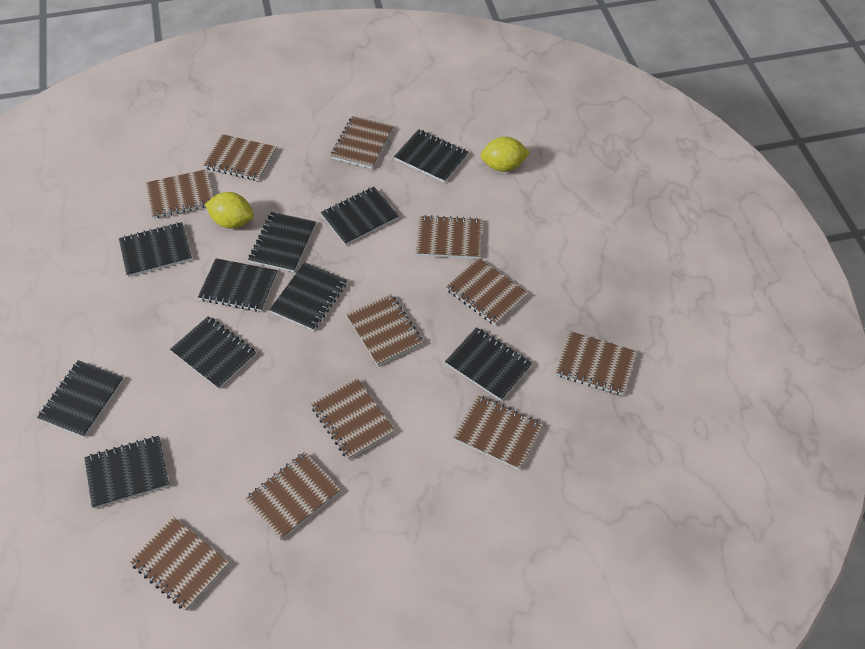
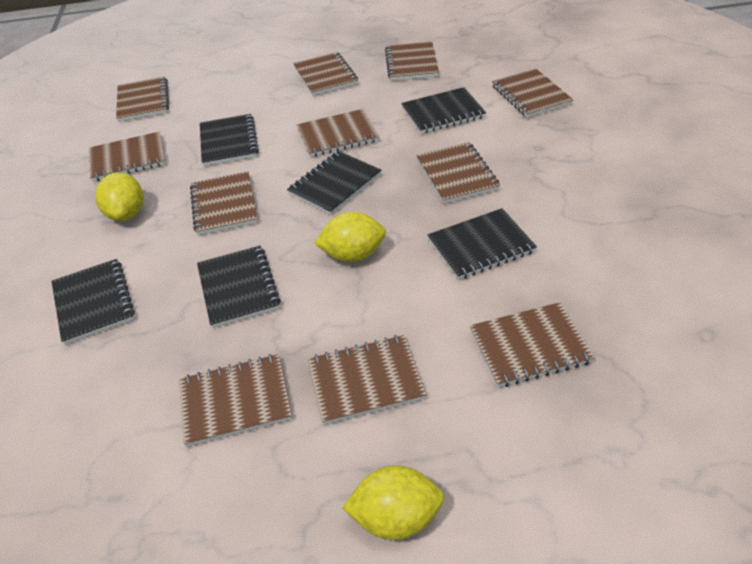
black notebook: 10 -> 6
yellow lemon: 2 -> 3

